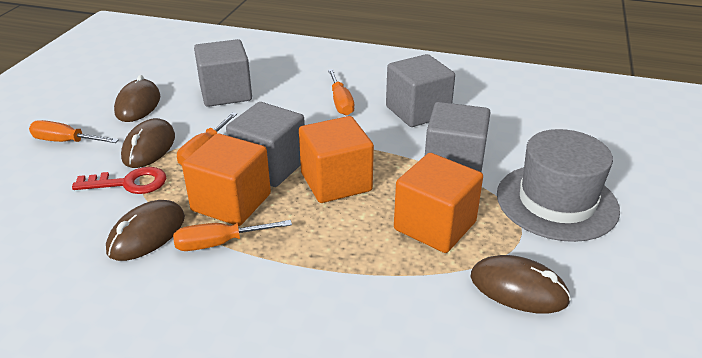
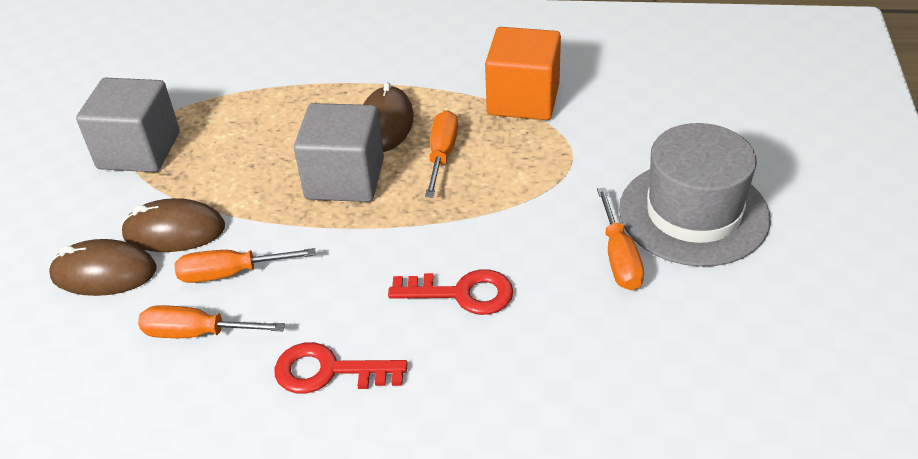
brown mouse: 4 -> 3
grey cube: 4 -> 2
orange cube: 3 -> 1
red key: 1 -> 2

